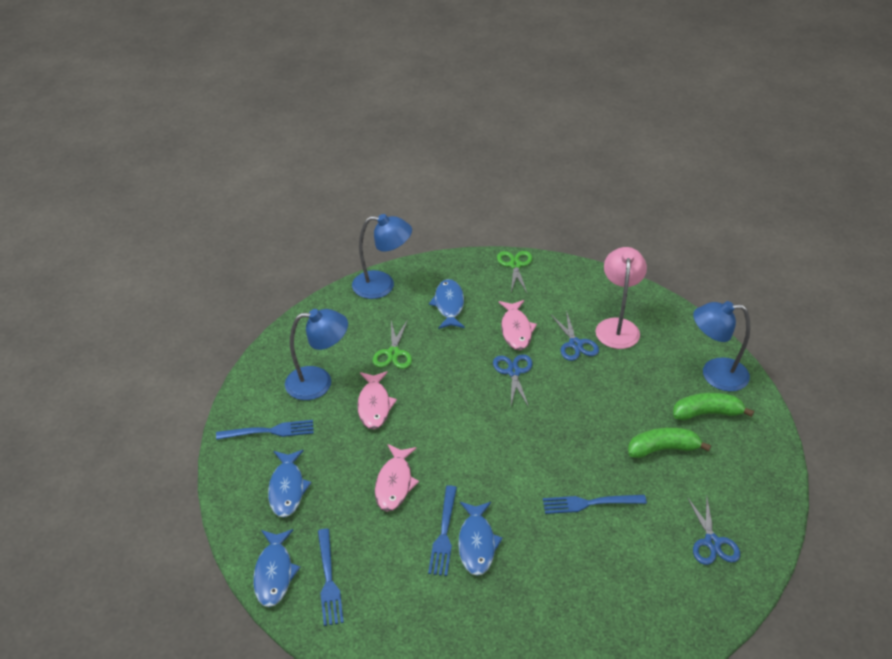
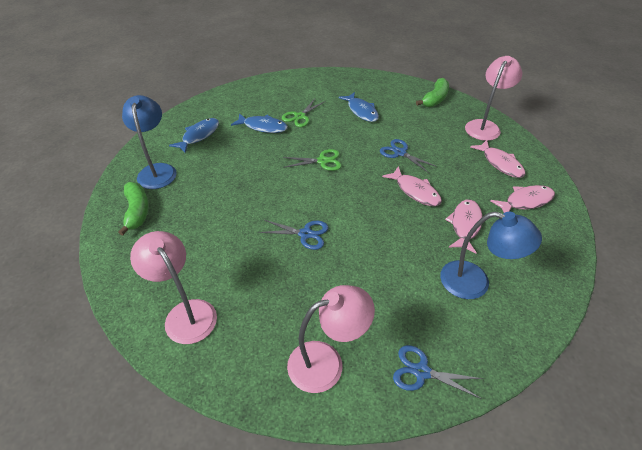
blue fish: 4 -> 3
blue fork: 4 -> 0
blue lamp: 3 -> 2
pink fish: 3 -> 4
pink lamp: 1 -> 3

